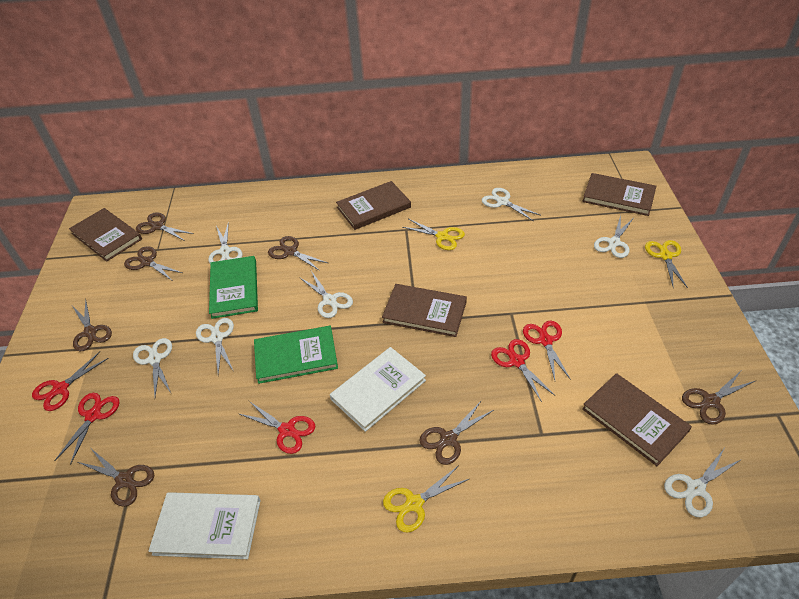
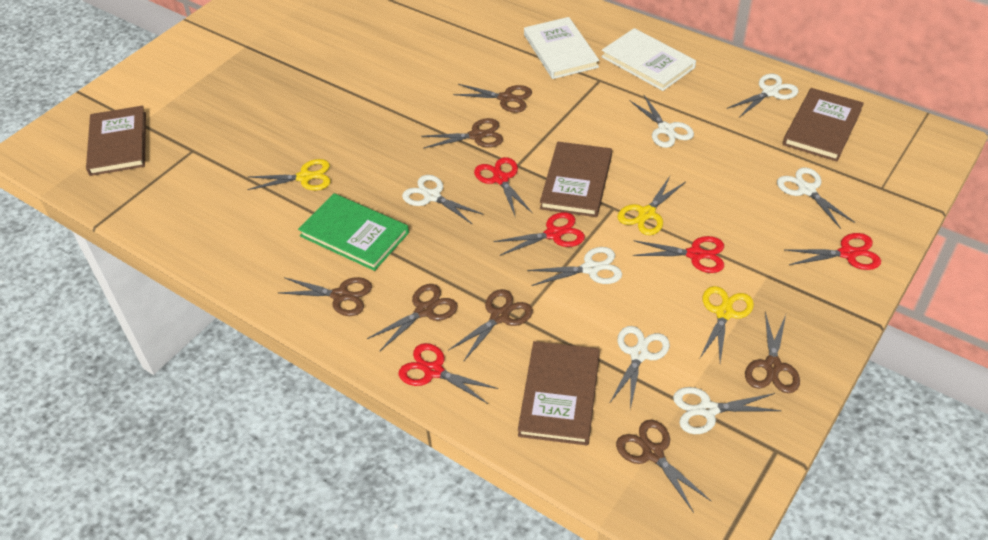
brown book: 5 -> 4
green book: 2 -> 1

